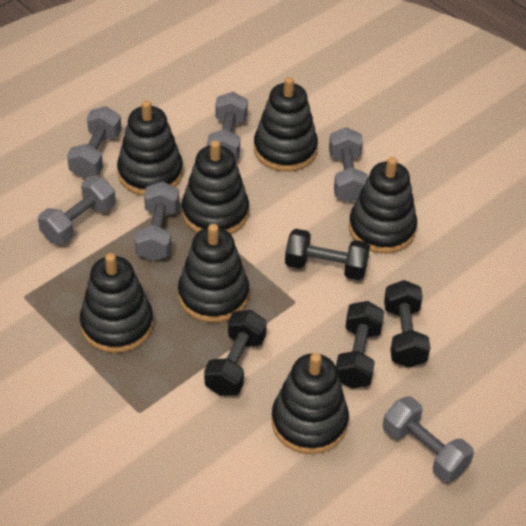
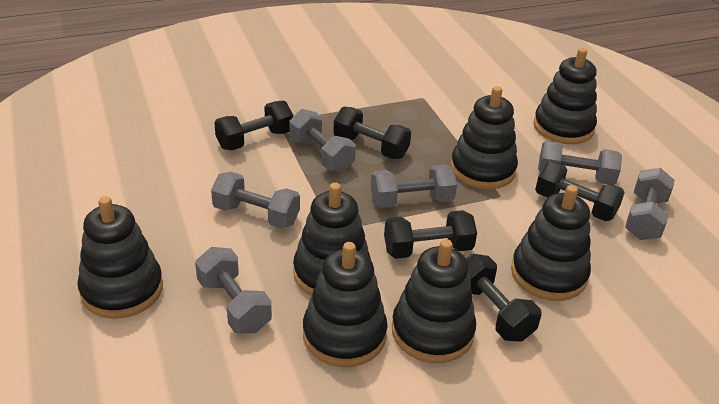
black dumbbell: 4 -> 5

